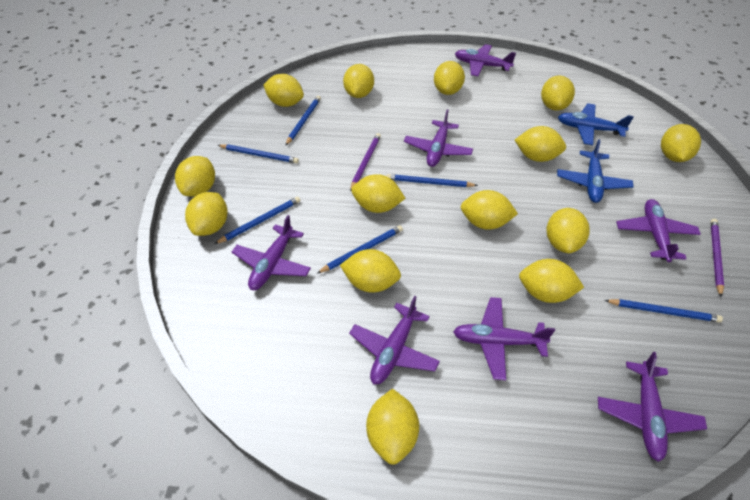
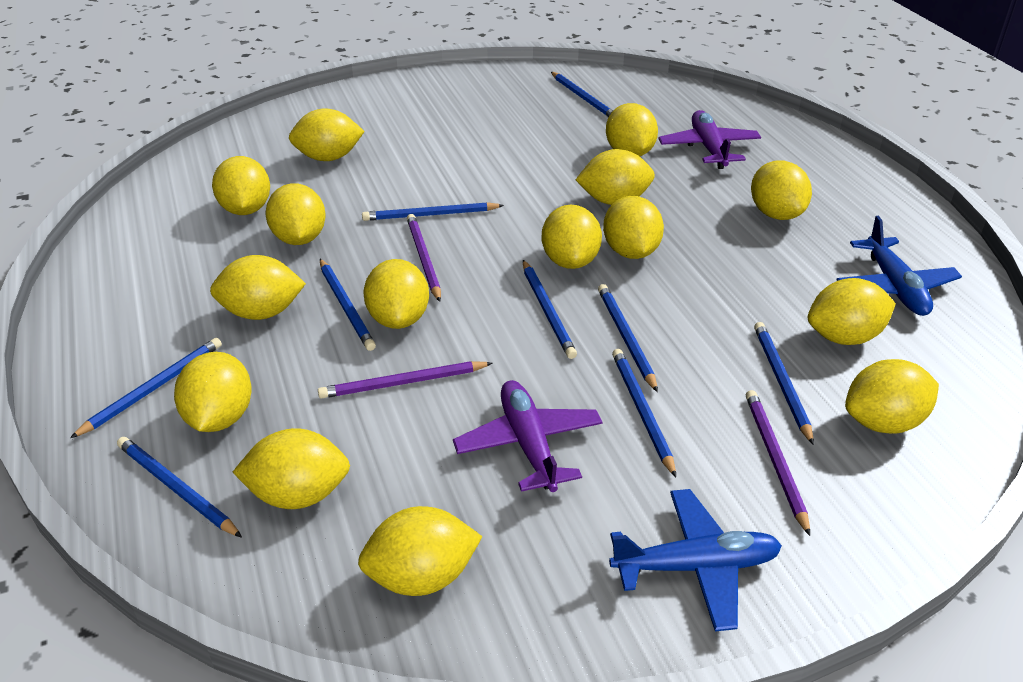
blue pencil: 6 -> 9
purple pencil: 2 -> 3
purple plane: 7 -> 2
yellow lemon: 14 -> 15

